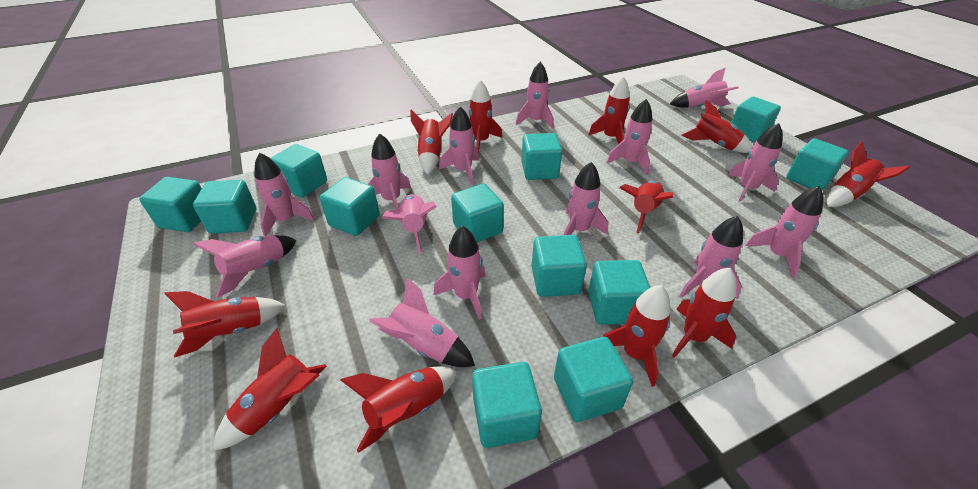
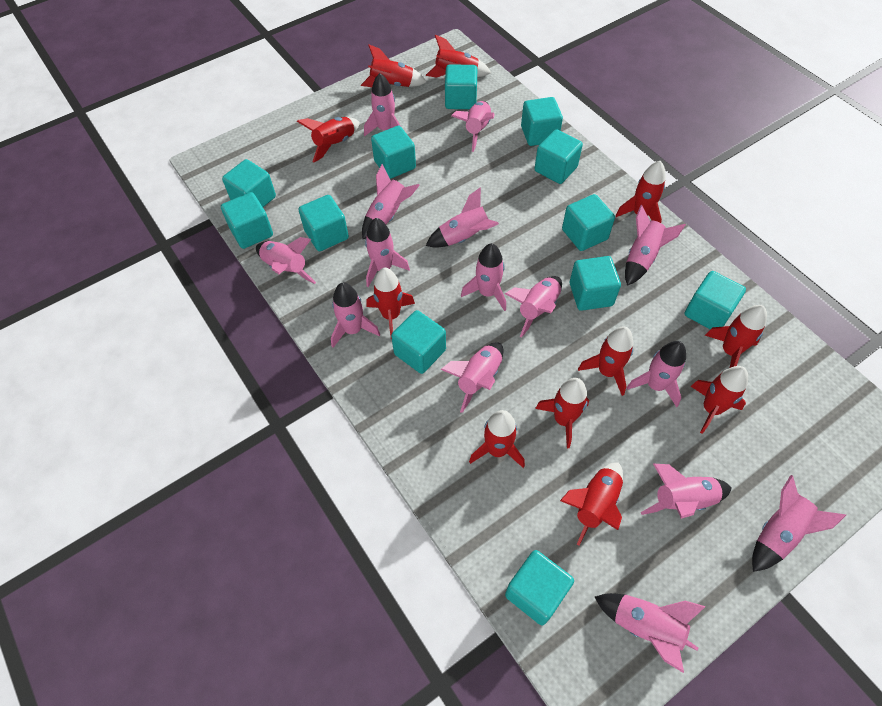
pink rocket: 14 -> 15

